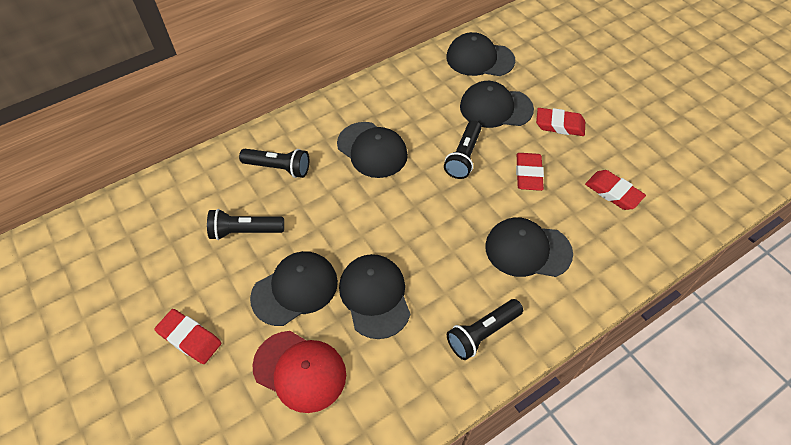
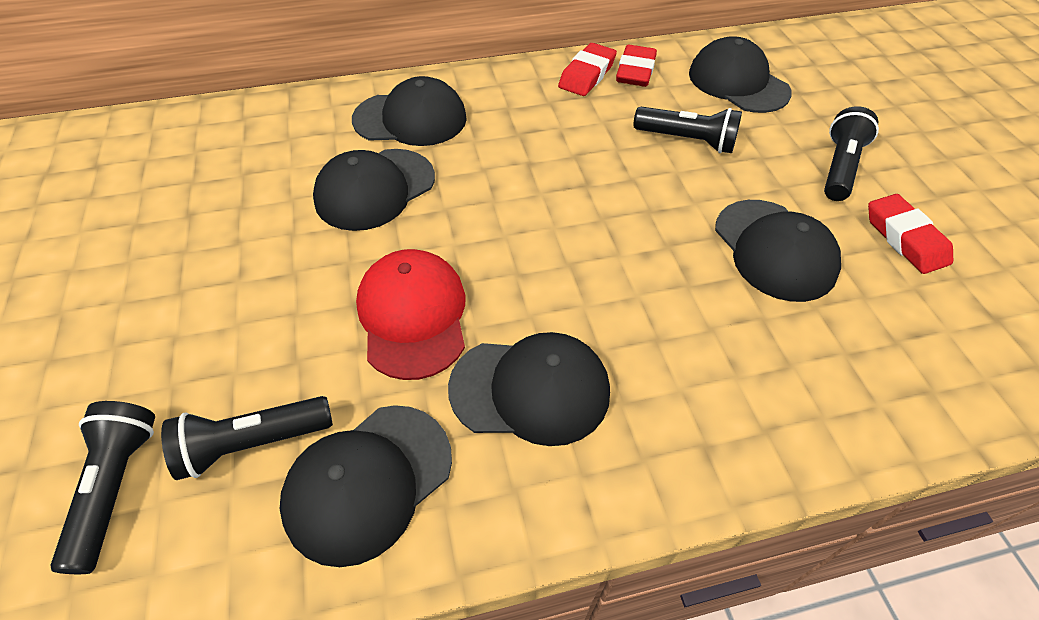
red eraser: 4 -> 3

